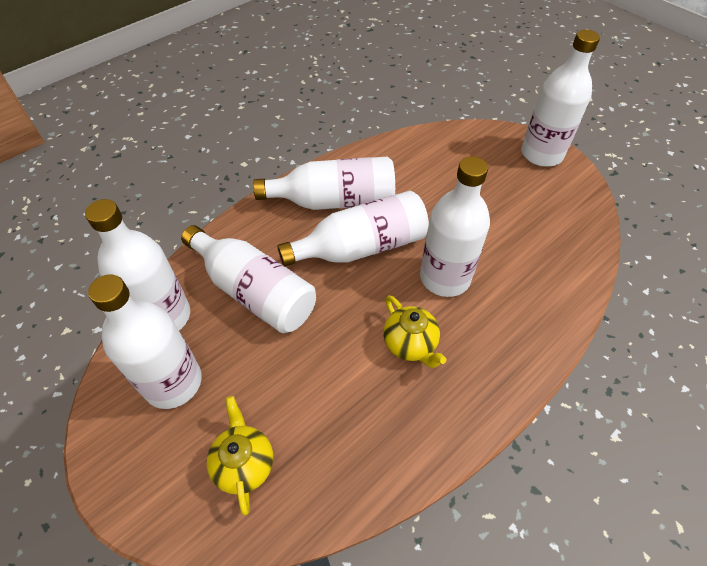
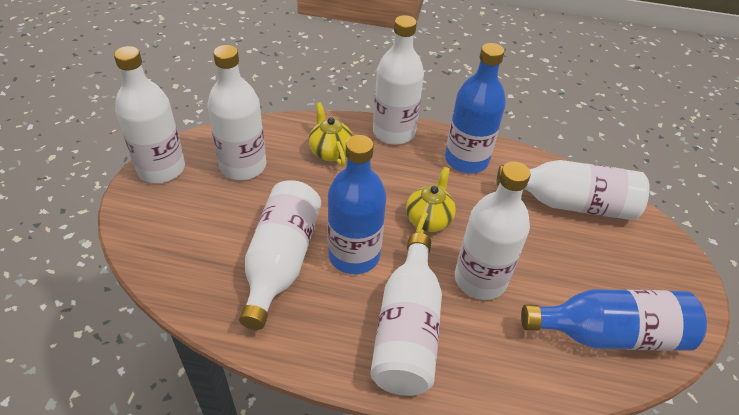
blue bottle: 0 -> 3

